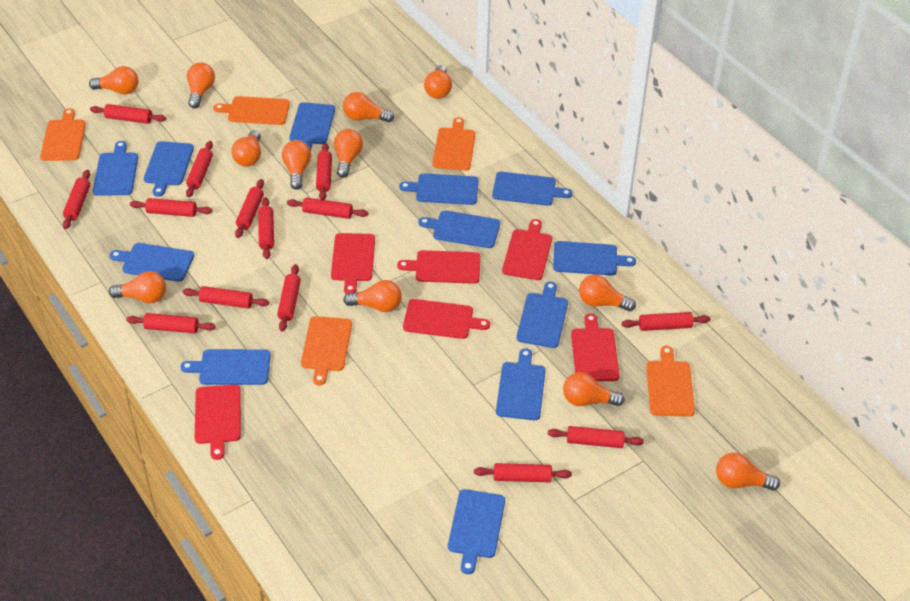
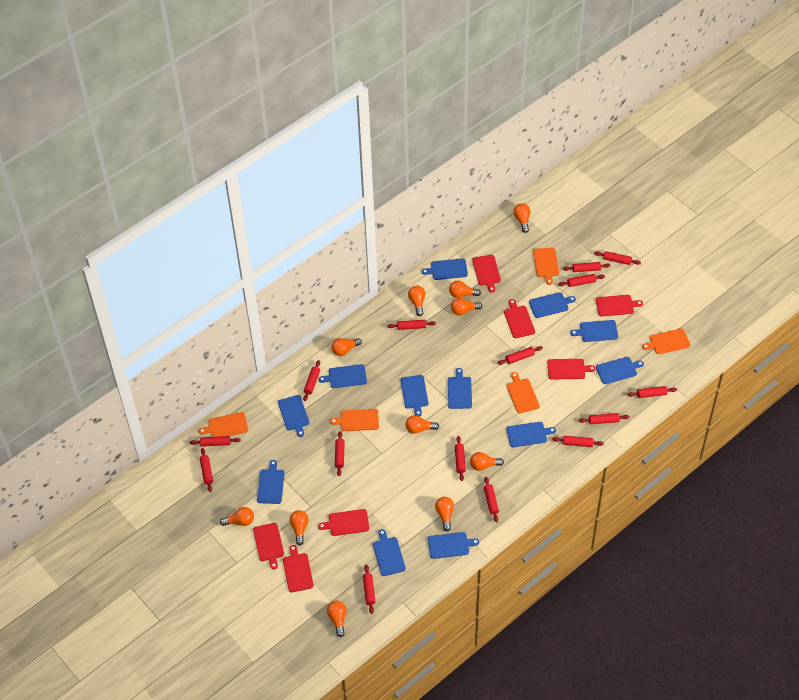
orange light bulb: 12 -> 11
red cutting board: 6 -> 7
red rolling pin: 14 -> 15

